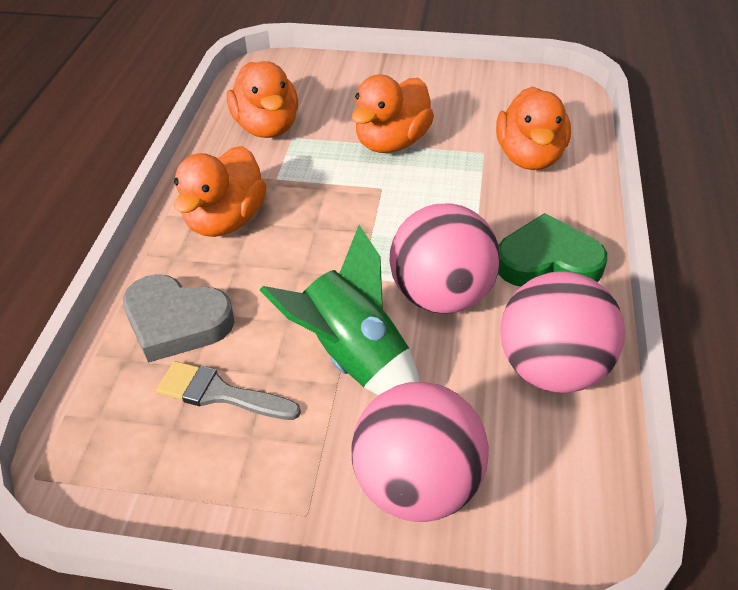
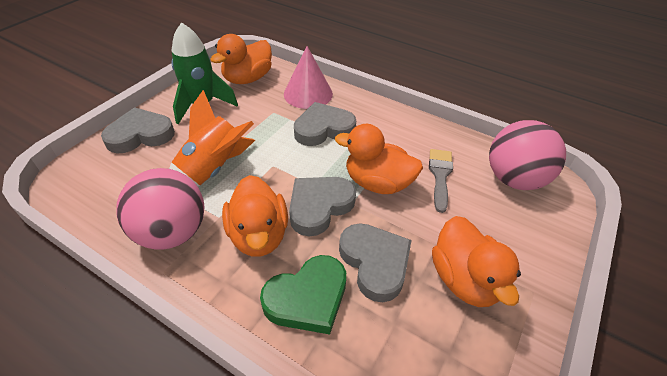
grey heart: 1 -> 4
orange rocket: 0 -> 1
pink ball: 3 -> 2
pink cone: 0 -> 1

